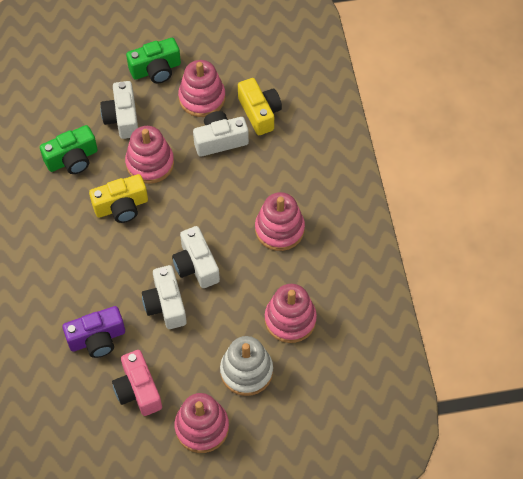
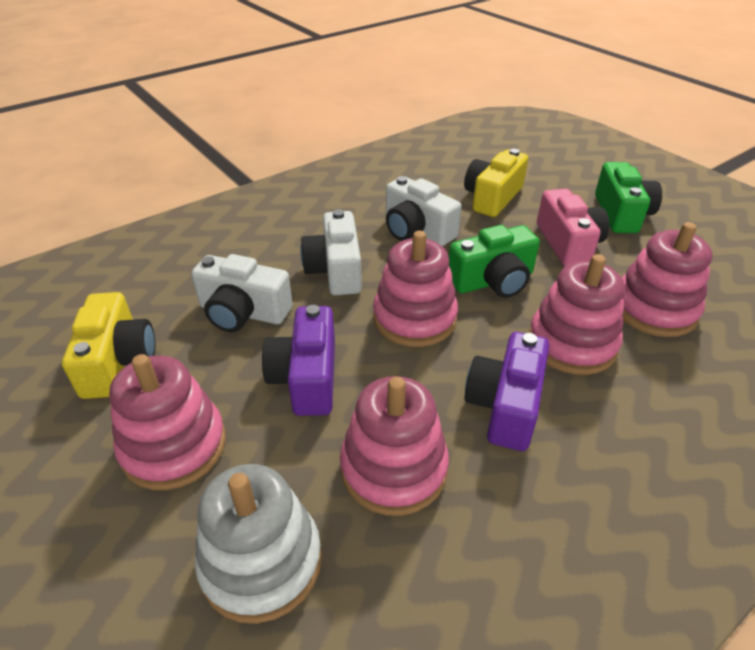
purple camera: 1 -> 2
white camera: 4 -> 3

